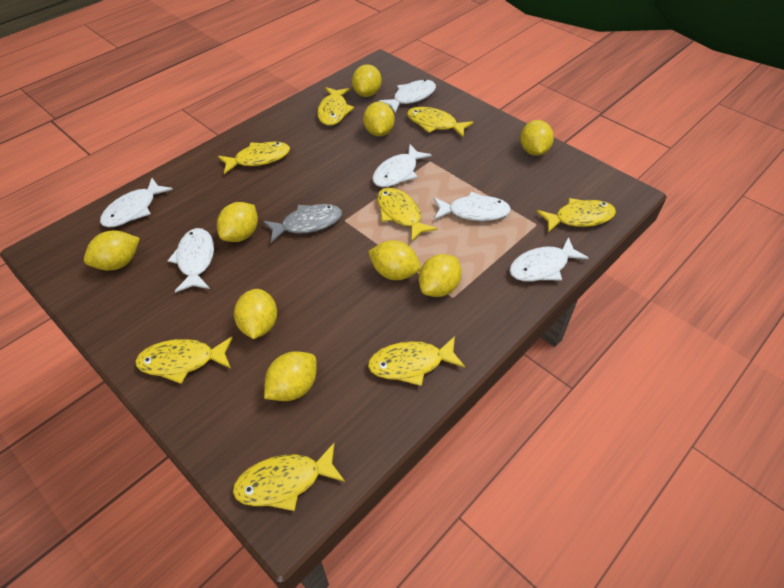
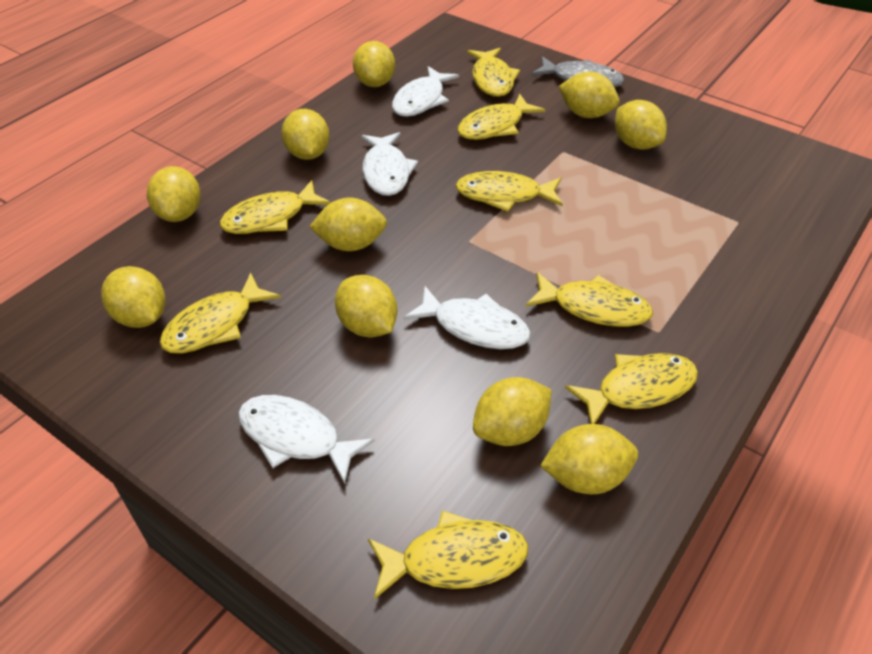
white fish: 6 -> 4
yellow lemon: 9 -> 10

